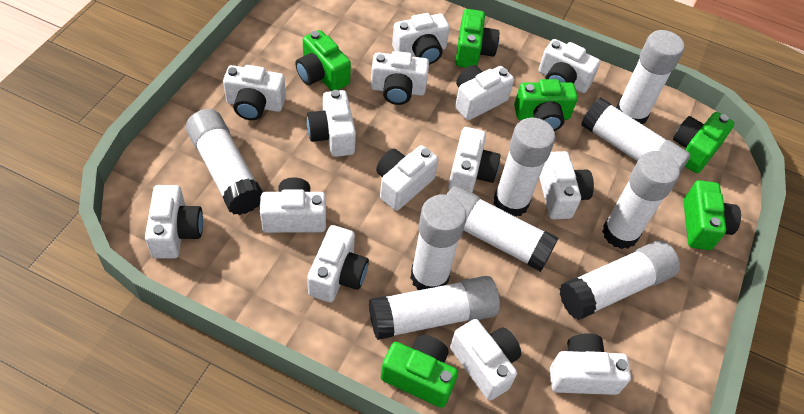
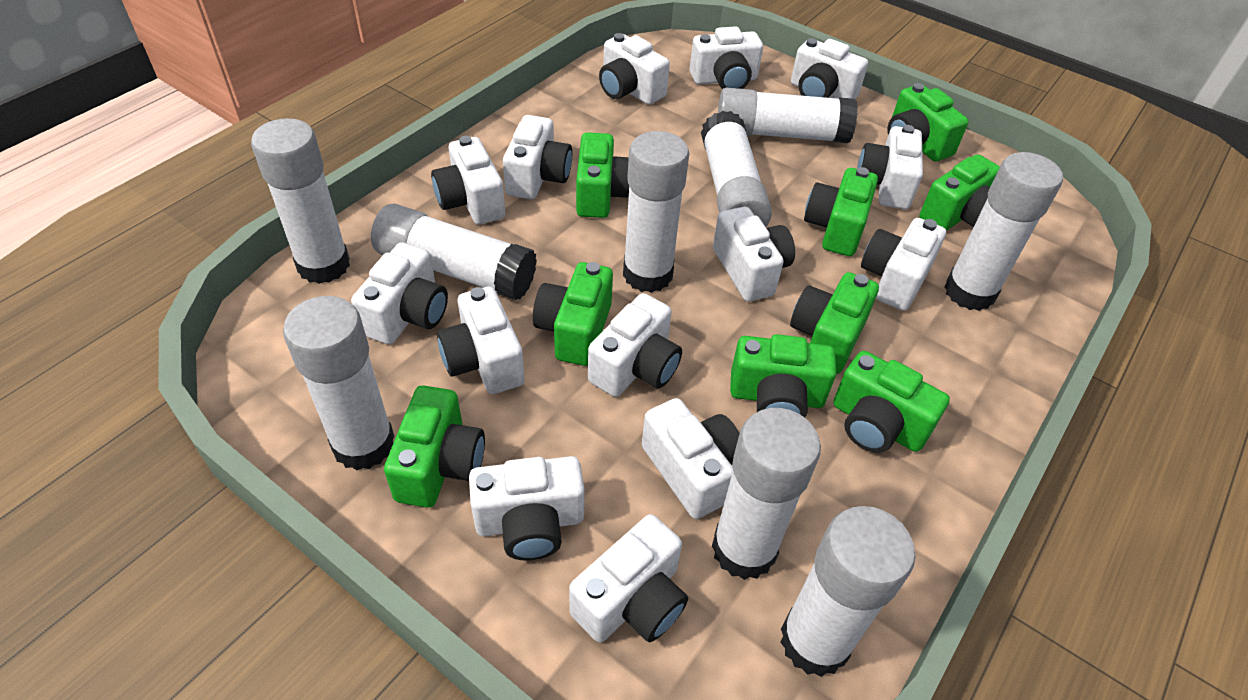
green camera: 6 -> 9

